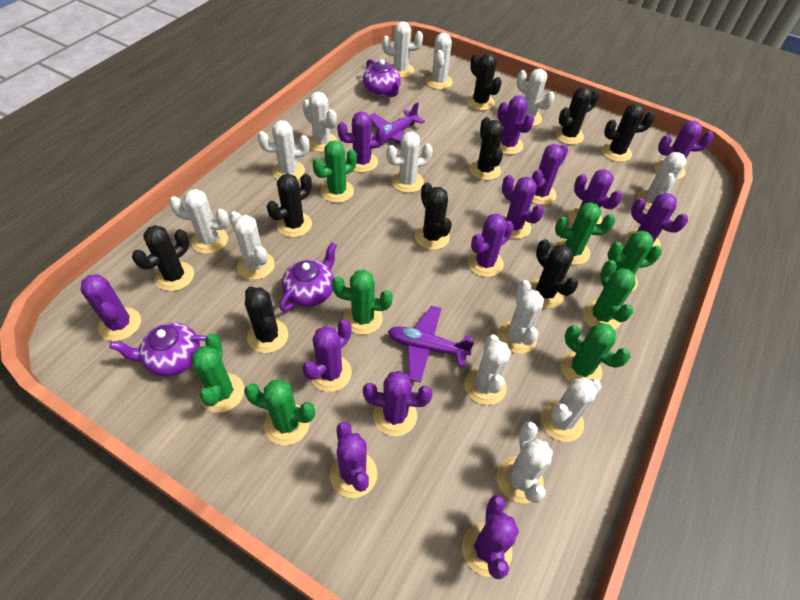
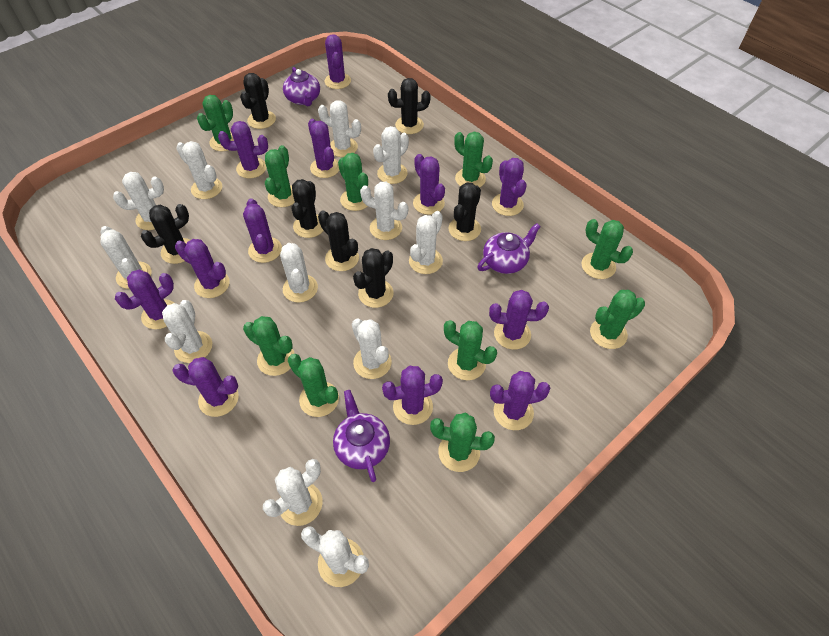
black cactus: 9 -> 7
green cactus: 8 -> 10
purple cactus: 13 -> 12
purple plane: 2 -> 0
white cactus: 13 -> 12

